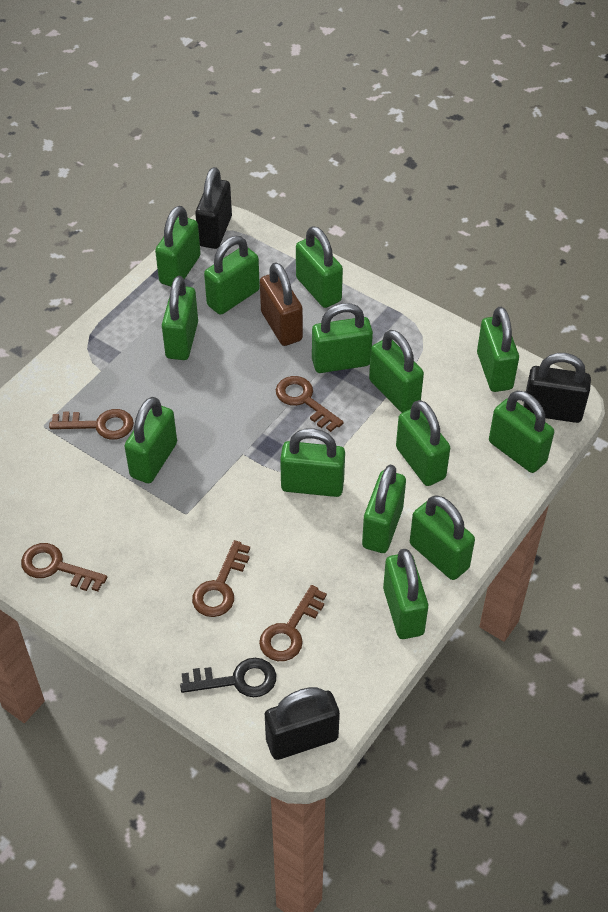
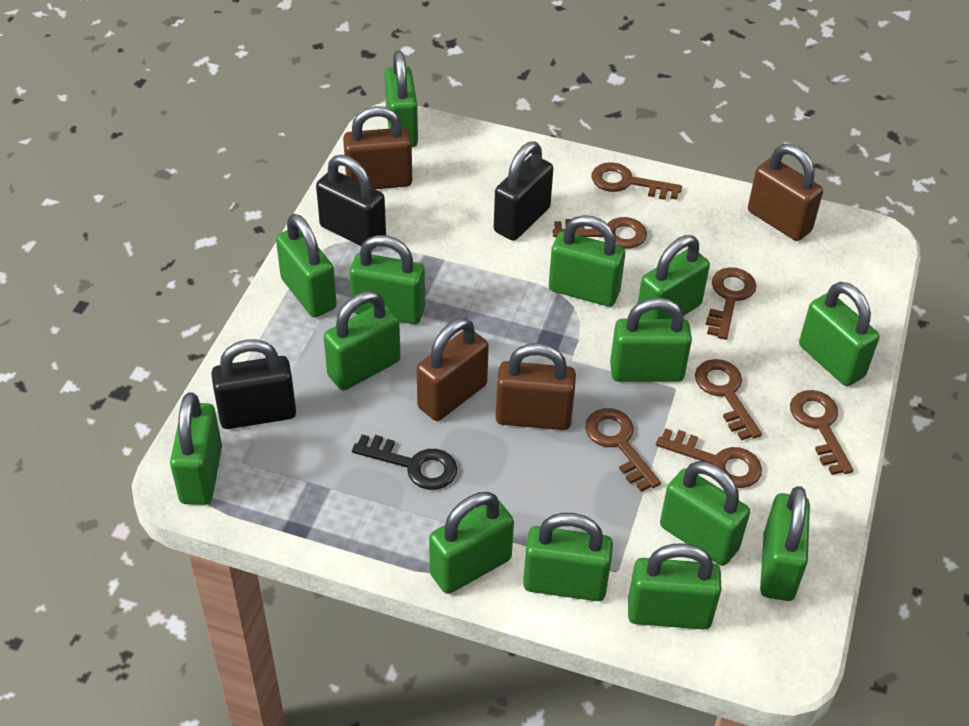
brown key: 5 -> 7
brown padlock: 1 -> 4

